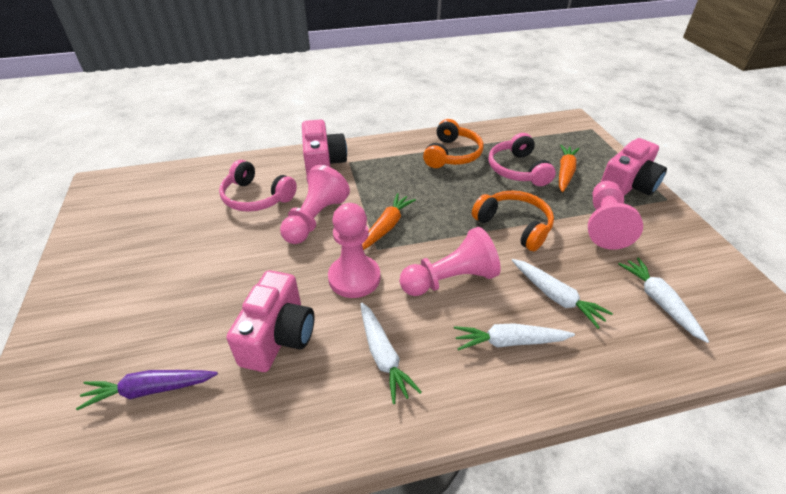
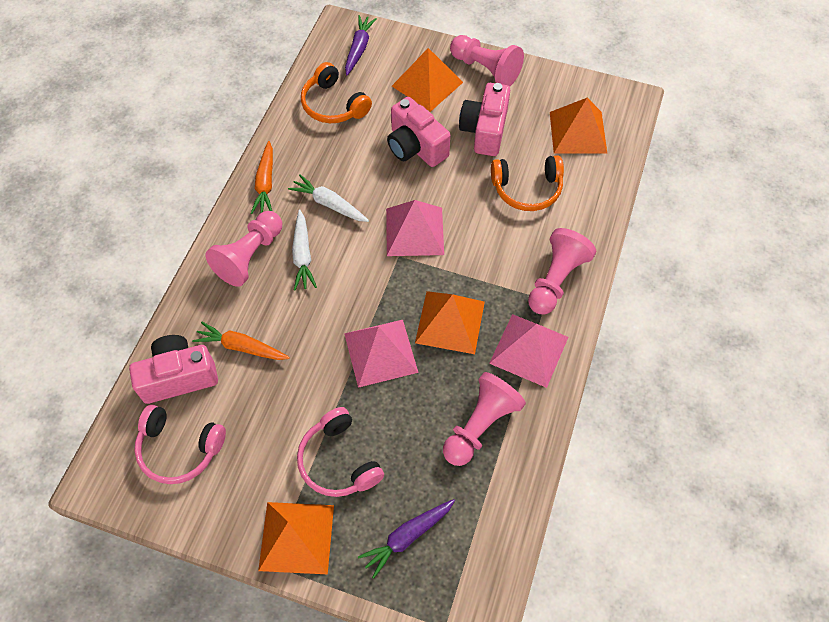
orange pyramid: 0 -> 4
pink pyramid: 0 -> 3
purple carrot: 1 -> 2
white carrot: 4 -> 2

